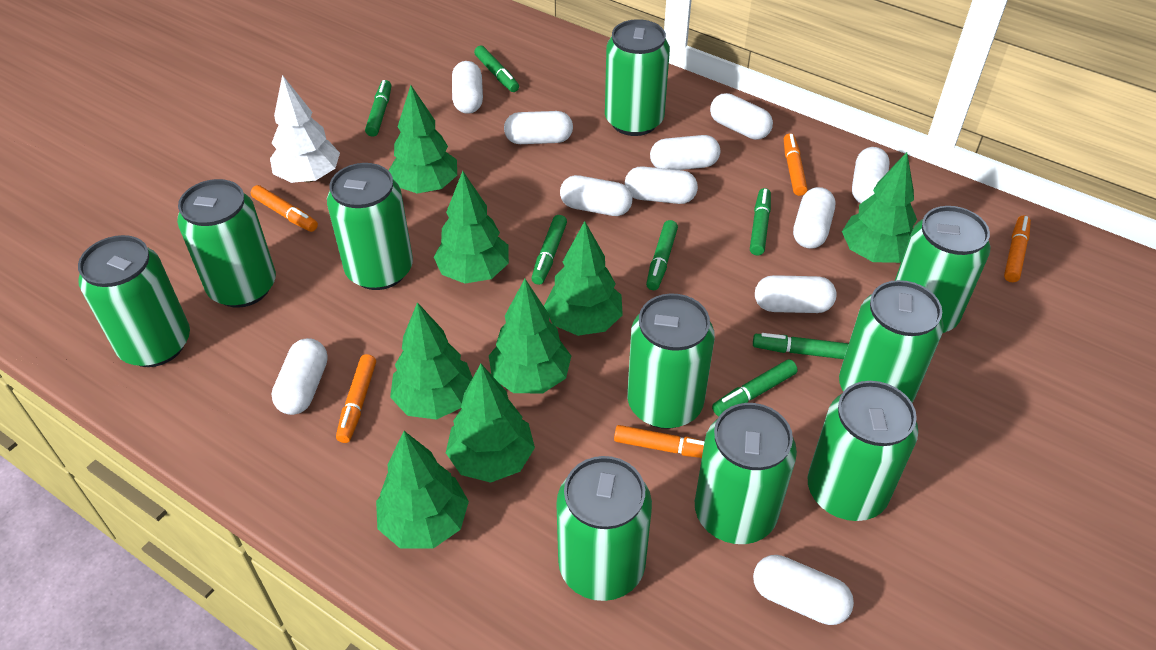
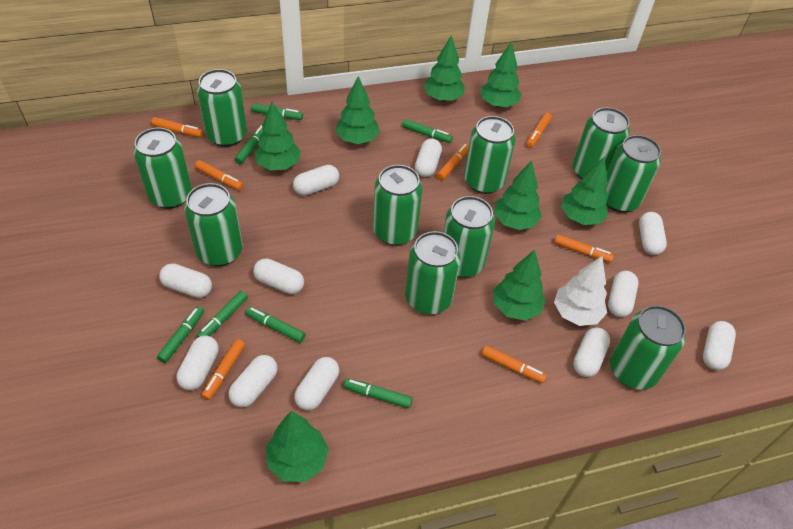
orange marker: 5 -> 7

